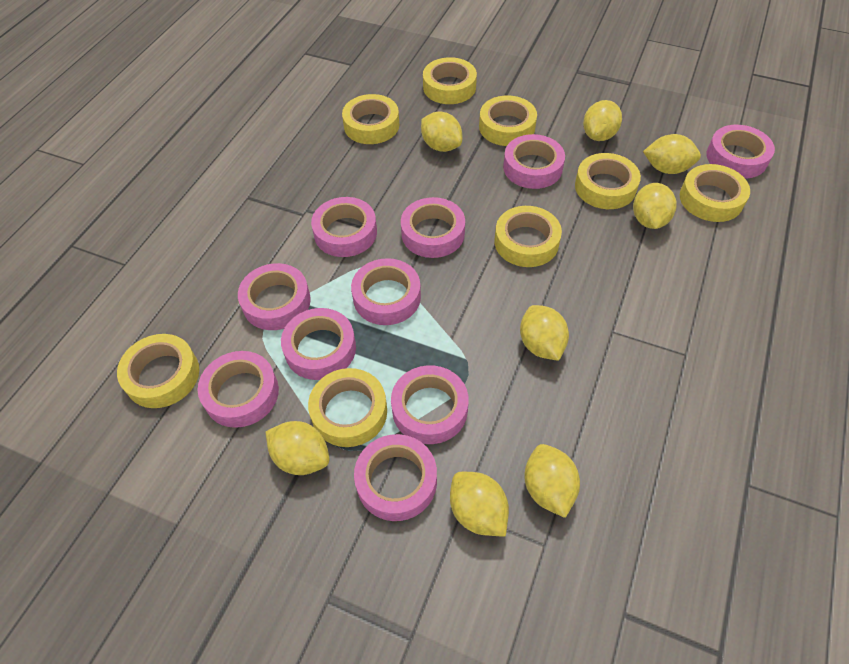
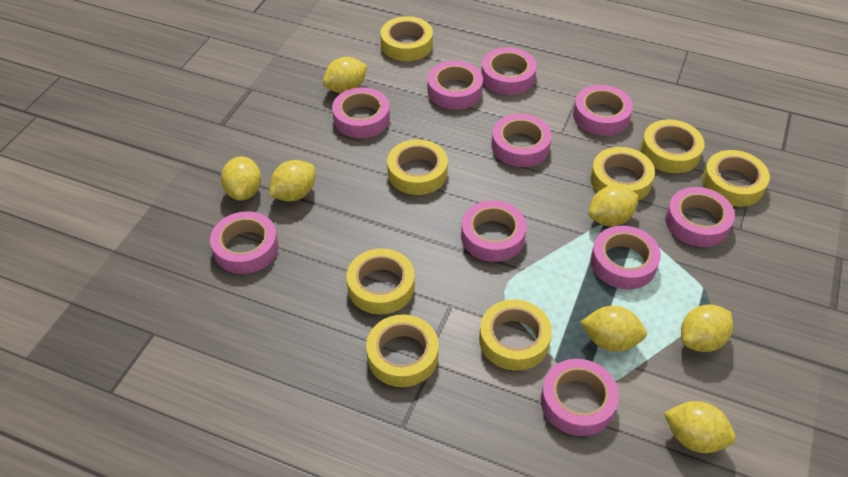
yellow lemon: 8 -> 7

